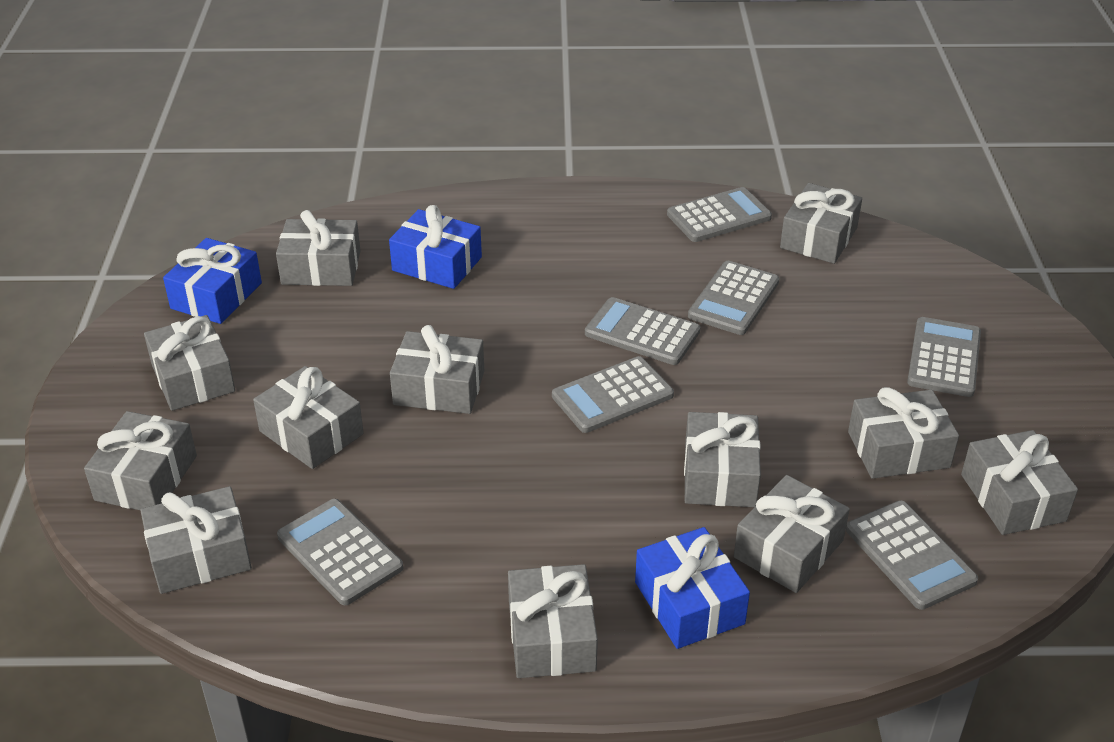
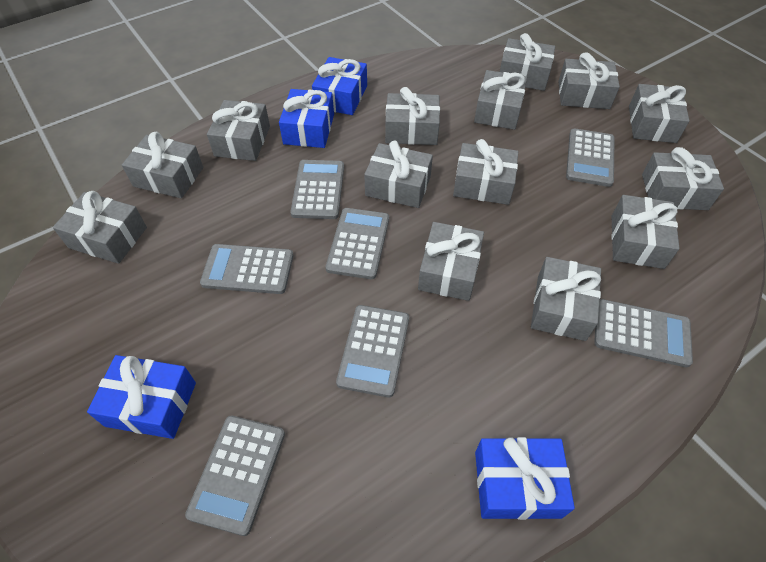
blue gift: 3 -> 4
grey gift: 12 -> 14

